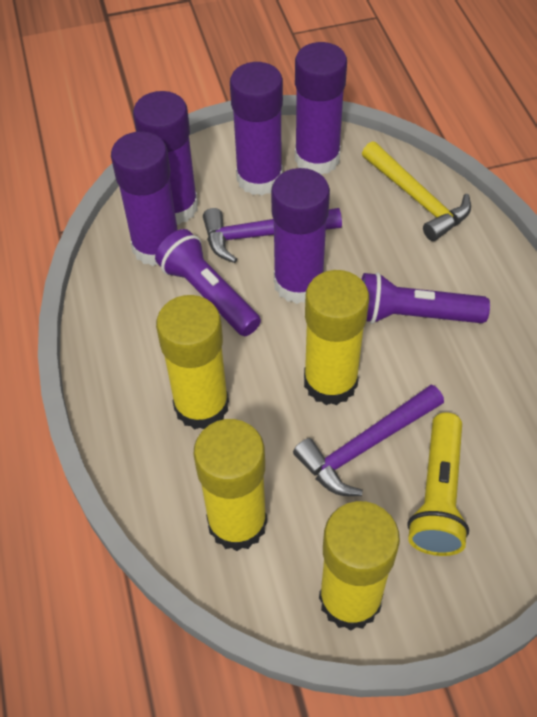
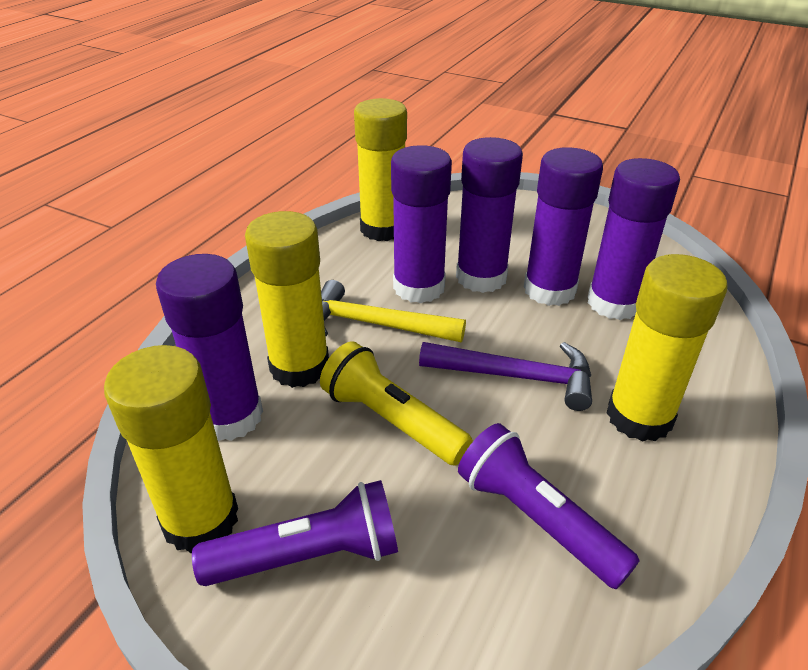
purple hammer: 2 -> 1

